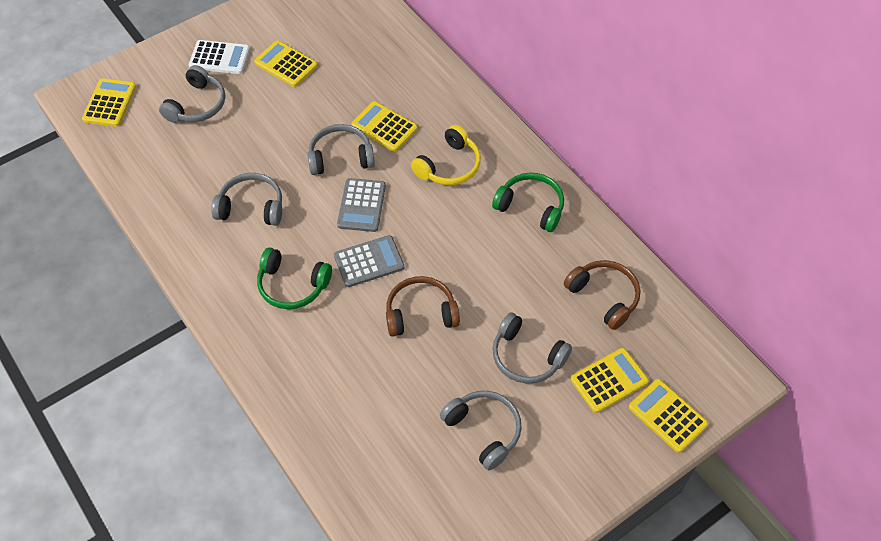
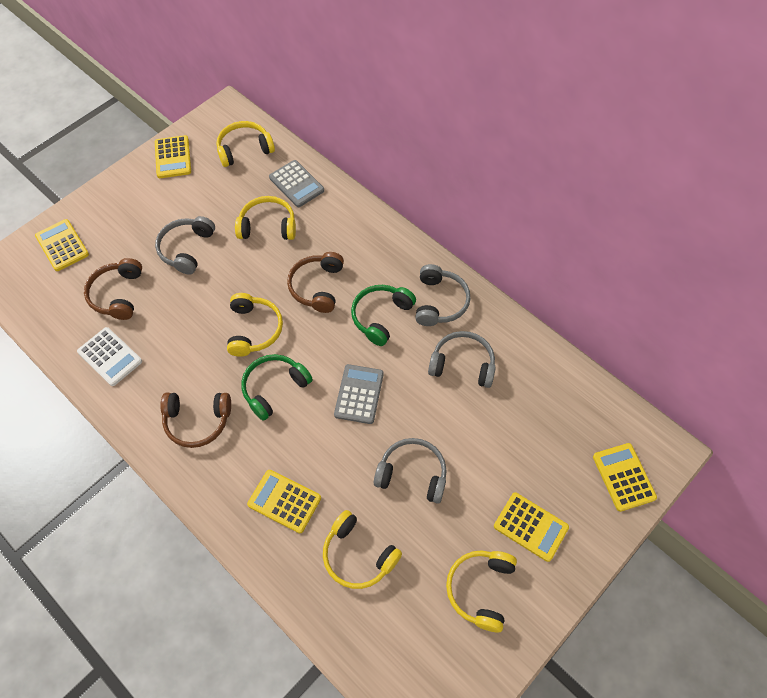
brown headphones: 2 -> 3
grey headphones: 5 -> 4
yellow headphones: 1 -> 5

